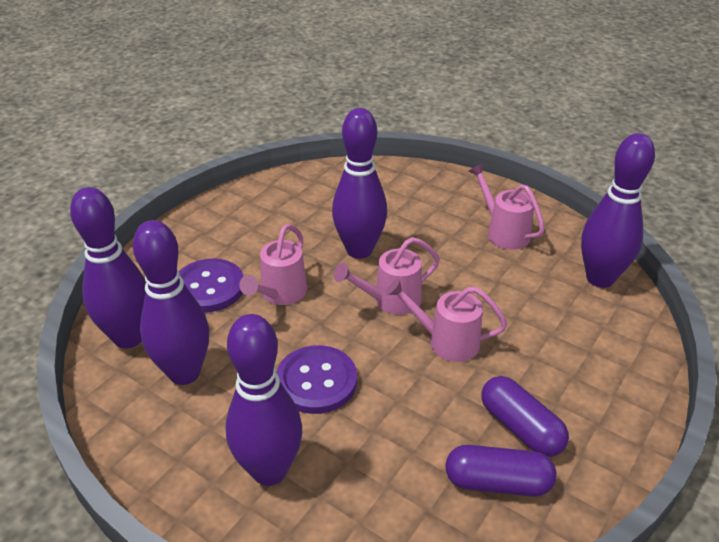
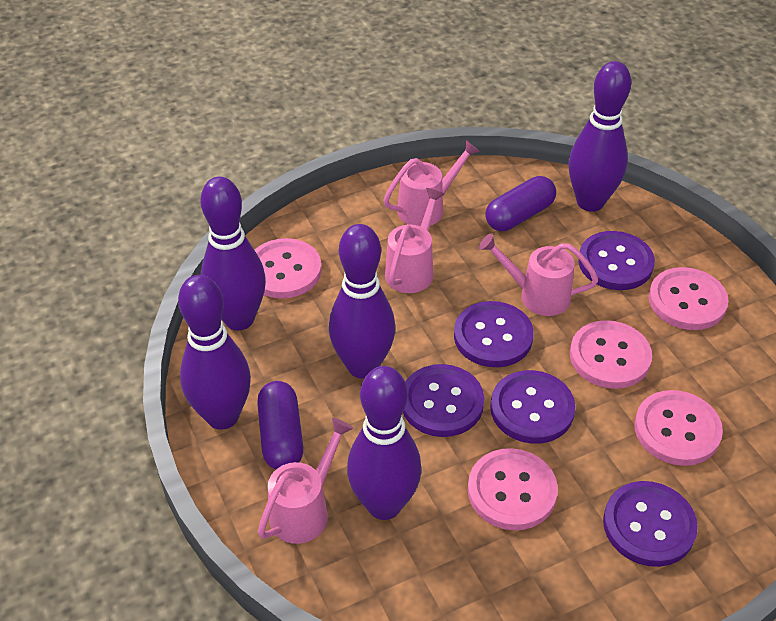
pink button: 0 -> 5
purple button: 2 -> 5

